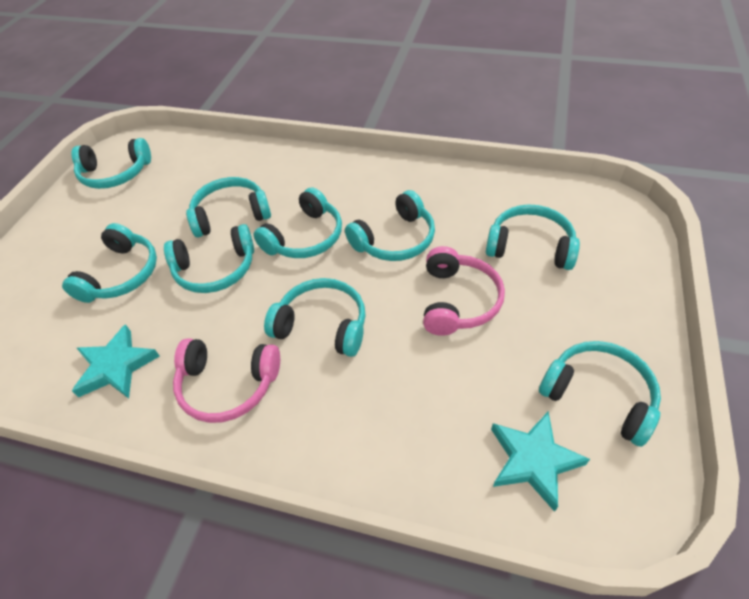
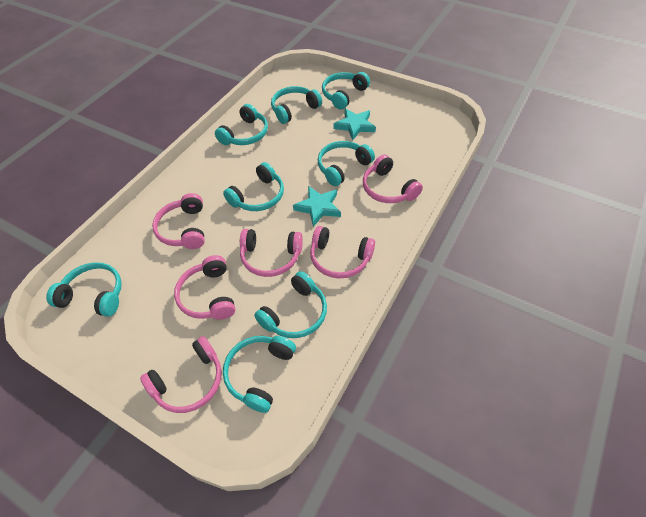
pink headphones: 2 -> 6
turquoise headphones: 9 -> 8

